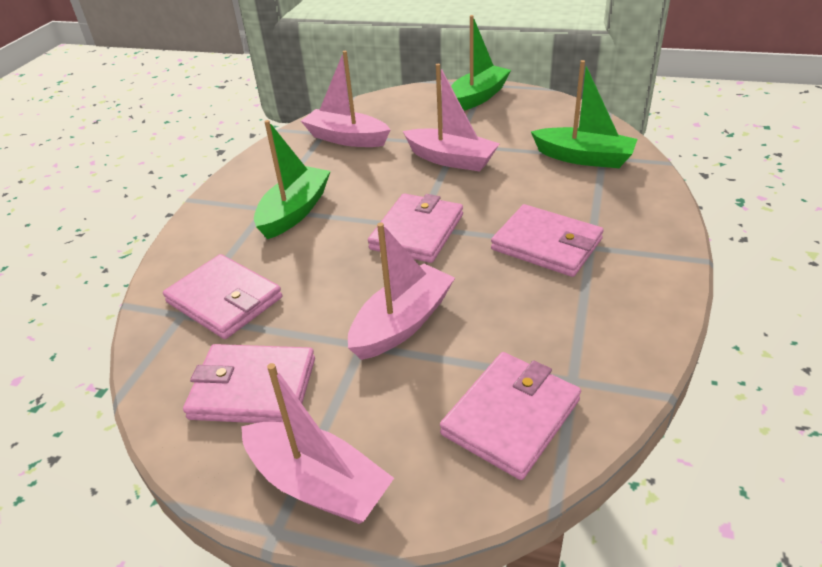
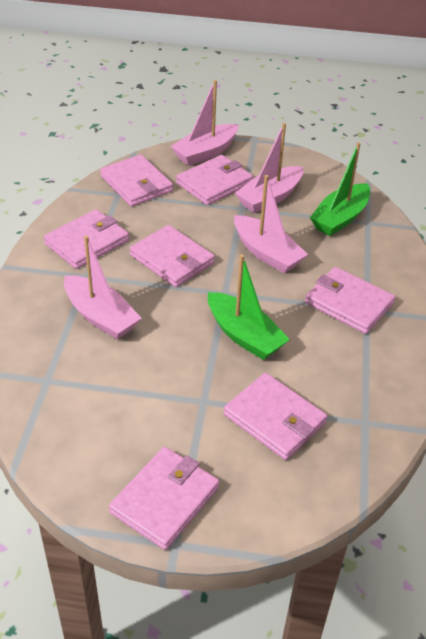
green boat: 3 -> 2
pink wallet: 5 -> 7

